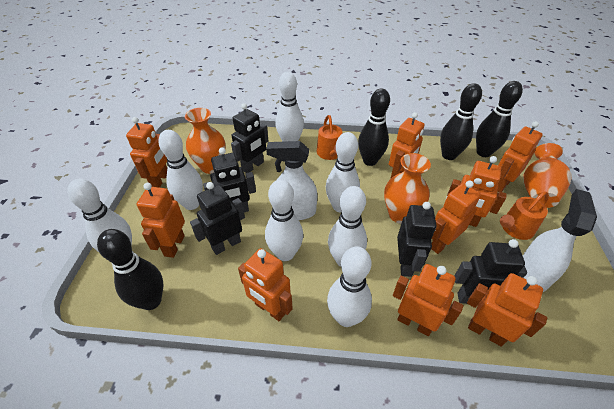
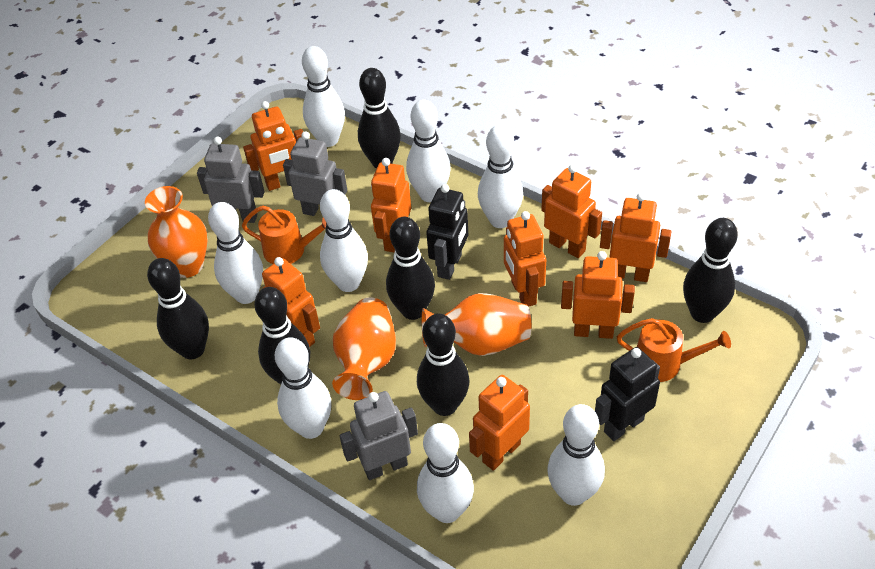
black bowling pin: 4 -> 6
black robot: 5 -> 2
grey robot: 0 -> 3
orange robot: 9 -> 8
white bowling pin: 7 -> 8
white spray bottle: 2 -> 0

